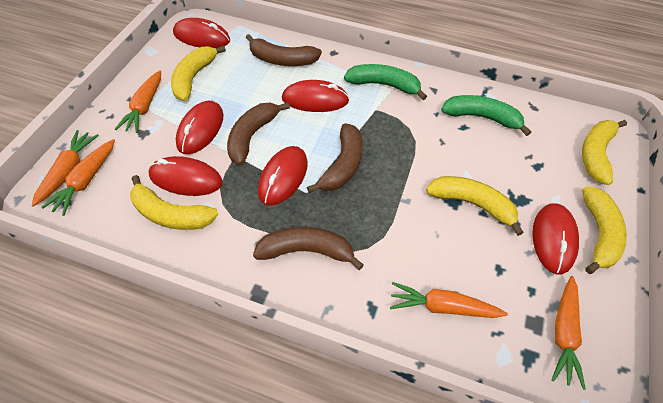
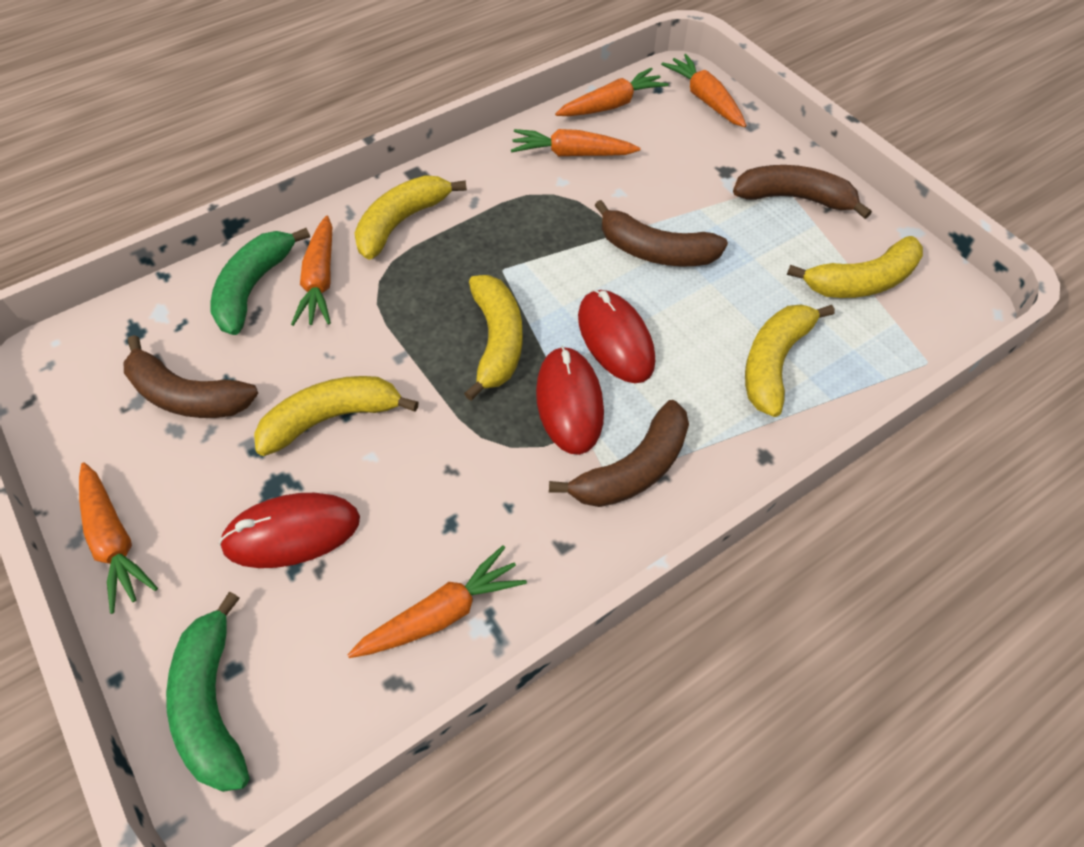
orange carrot: 5 -> 6
red mouse: 6 -> 3

